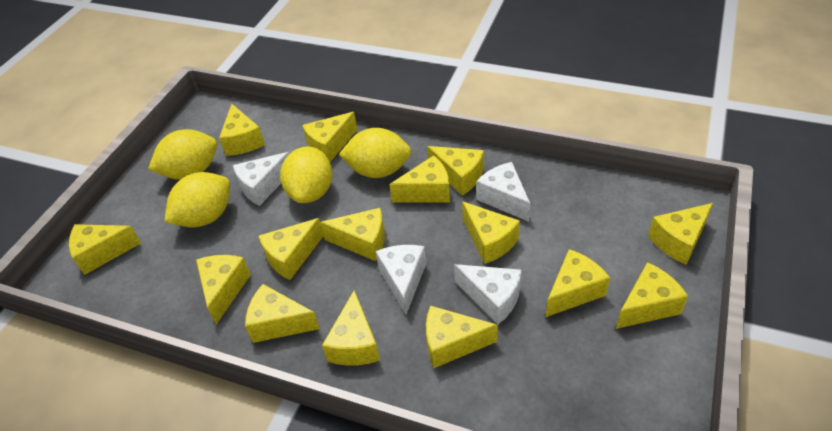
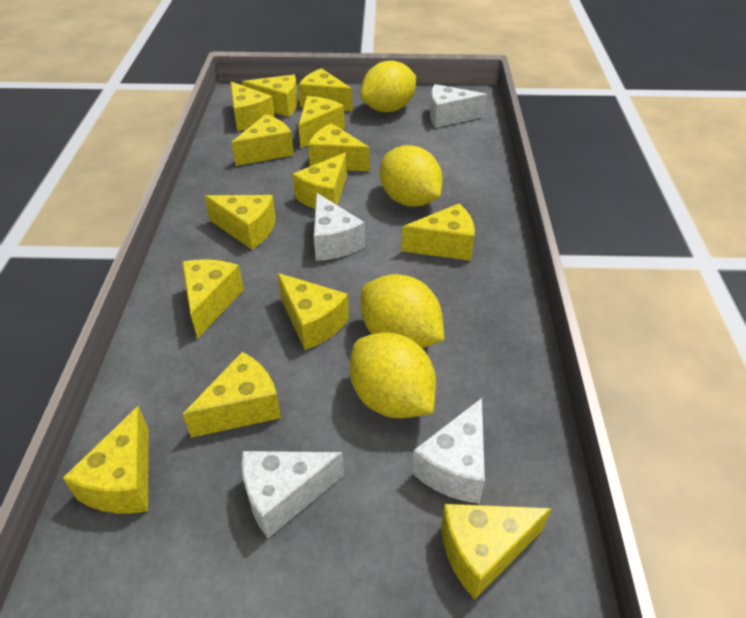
yellow cheese: 15 -> 14

